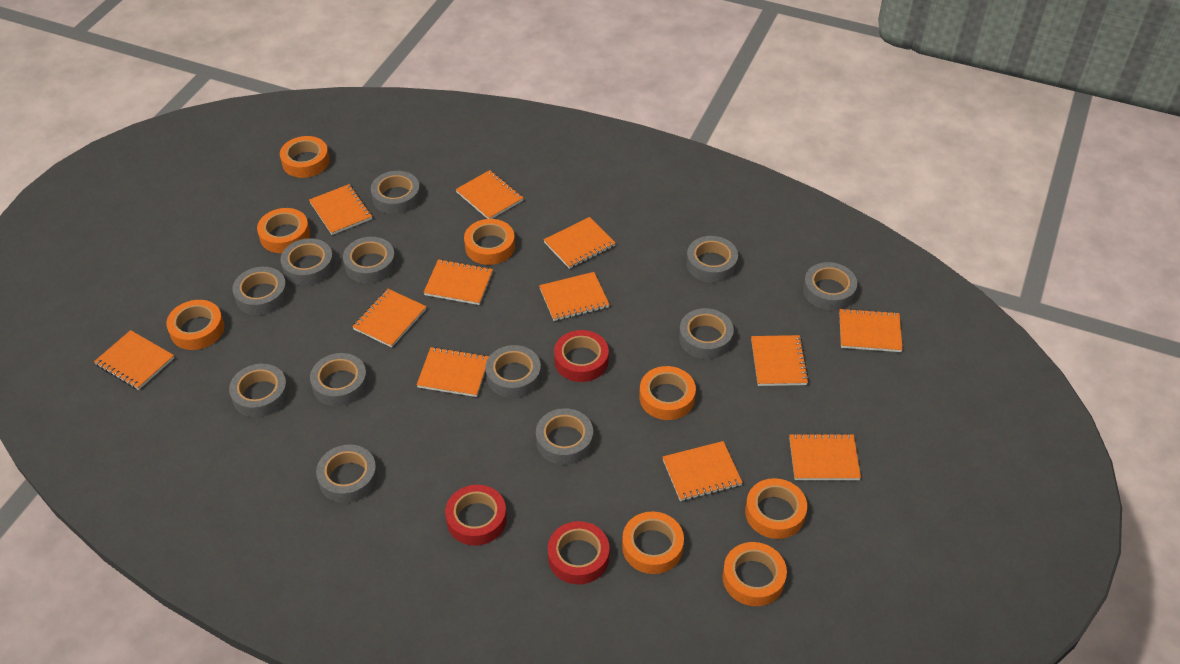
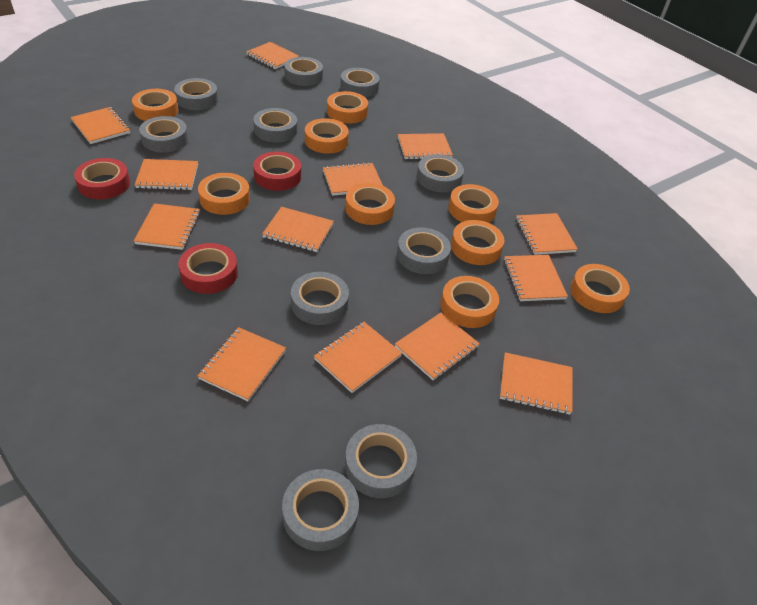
grey tape: 12 -> 10
orange notebook: 12 -> 13
orange tape: 8 -> 9

